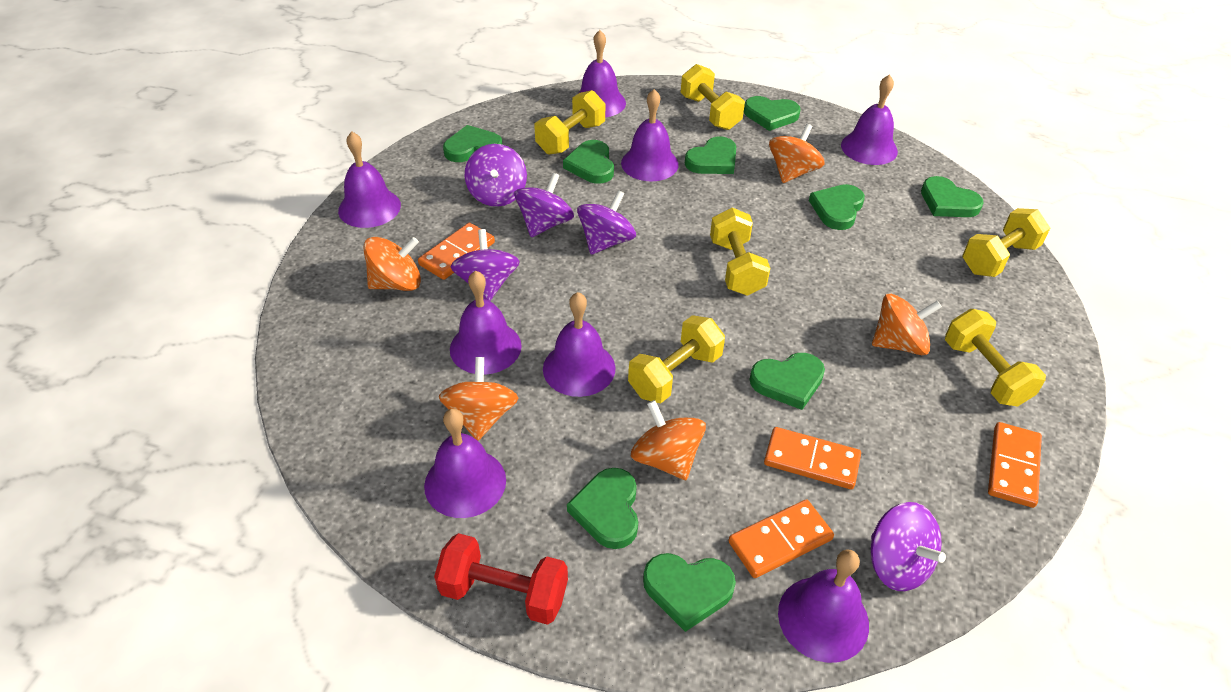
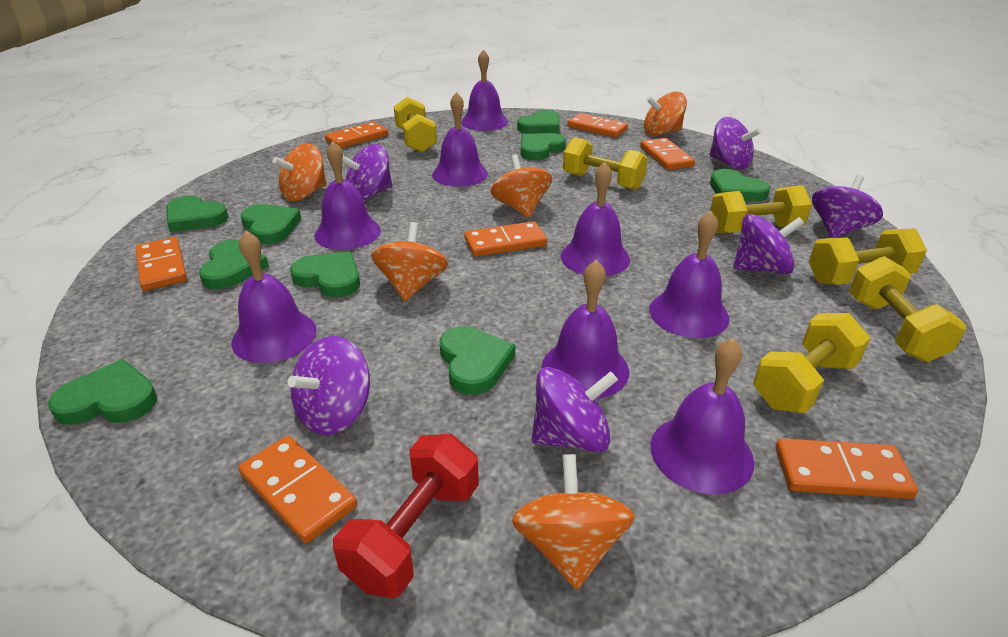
orange domino: 4 -> 7
purple spinning top: 5 -> 6

